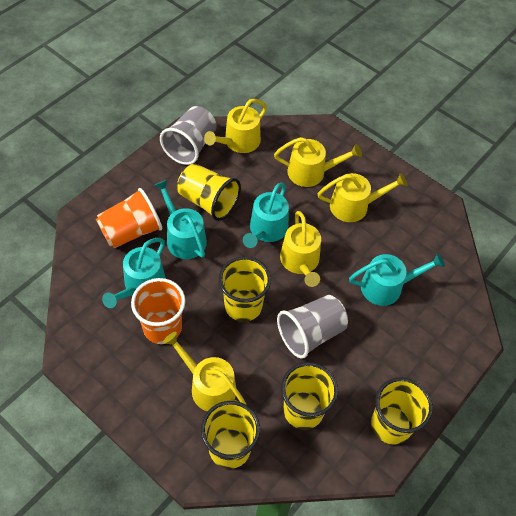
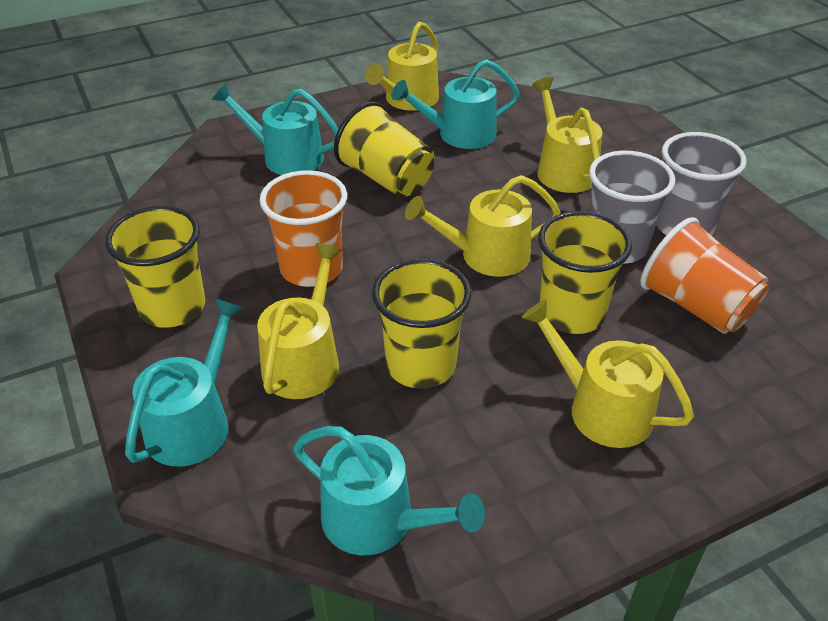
yellow cup: 5 -> 4

